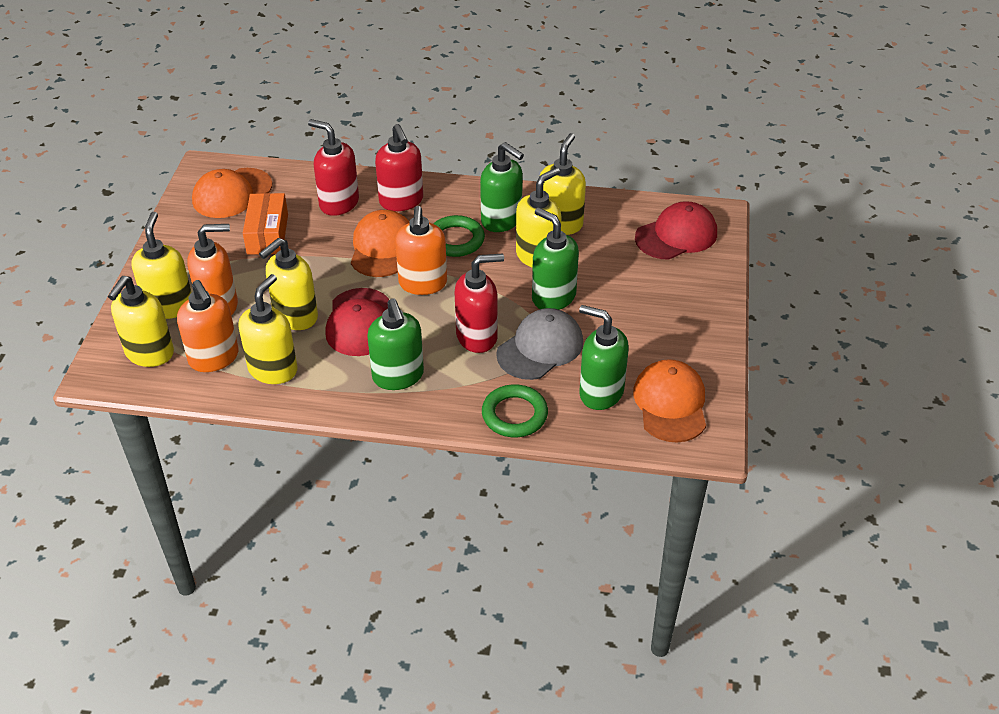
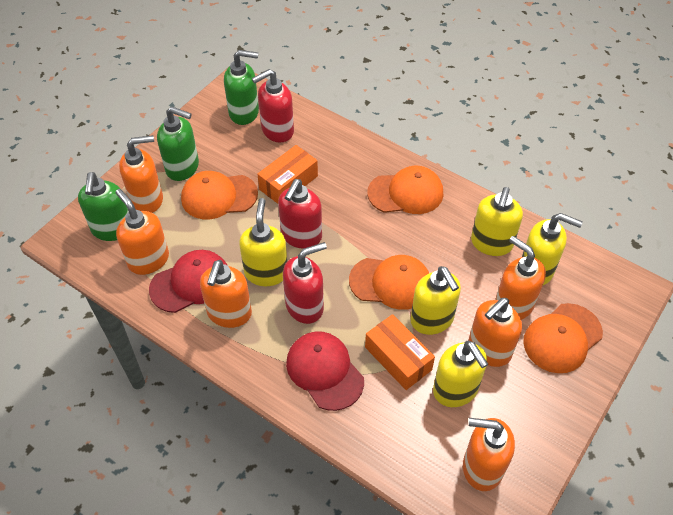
green ring: 2 -> 0
green soap dispenser: 4 -> 3
grey cap: 1 -> 0
orange box: 1 -> 2
orange cap: 3 -> 4
orange soap dispenser: 3 -> 6
yellow soap dispenser: 6 -> 5

